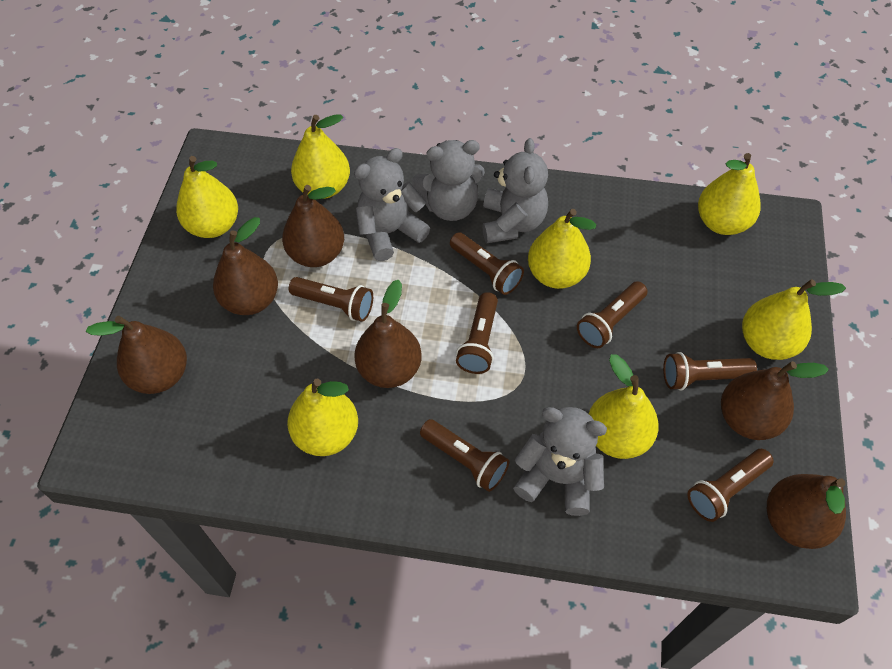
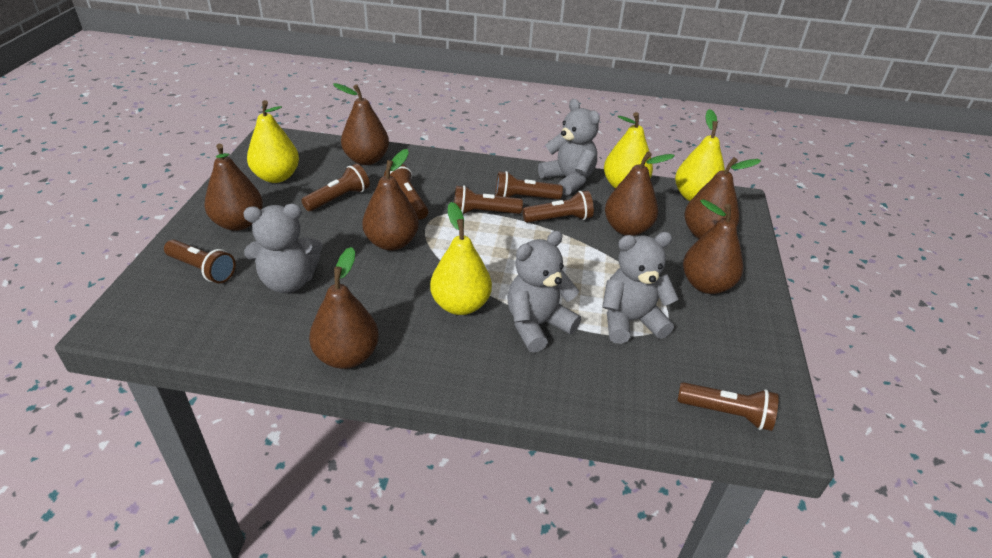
brown pear: 6 -> 7
yellow pear: 7 -> 4

